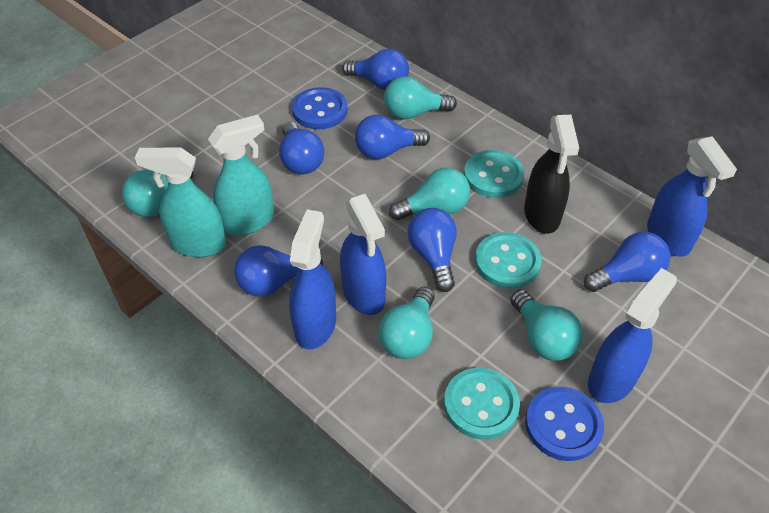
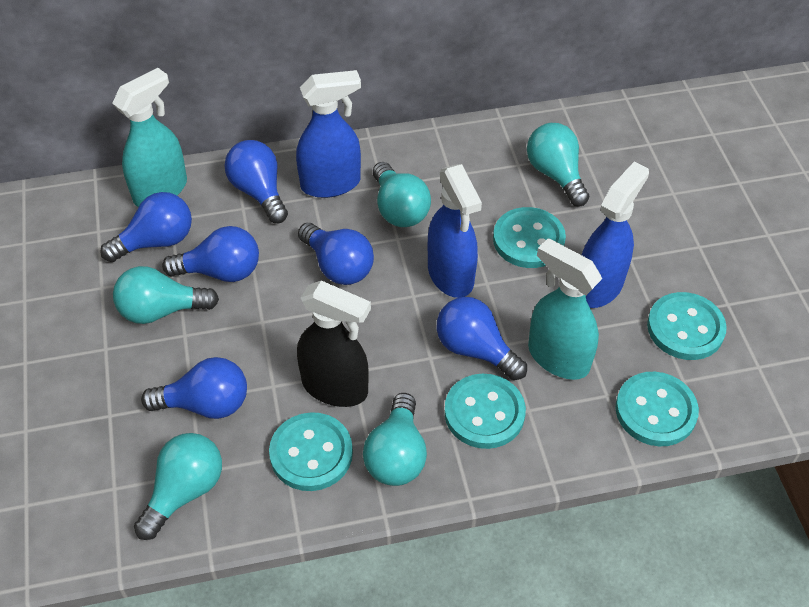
blue button: 2 -> 0
blue spray bottle: 4 -> 3
turquoise button: 3 -> 5

